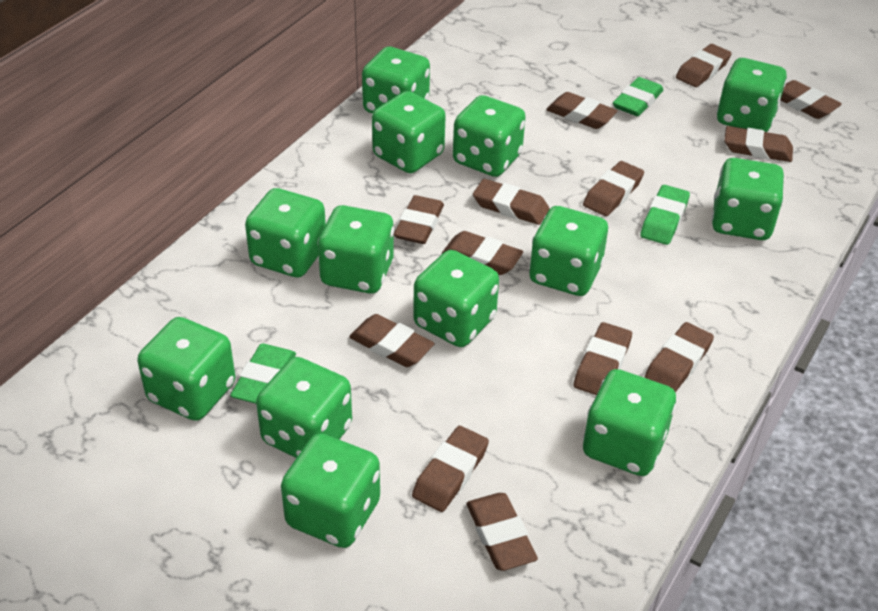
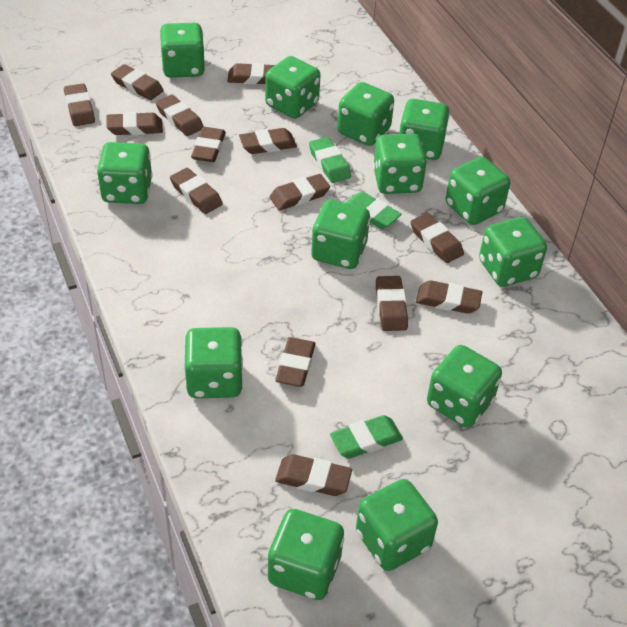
brown eraser: 13 -> 14

